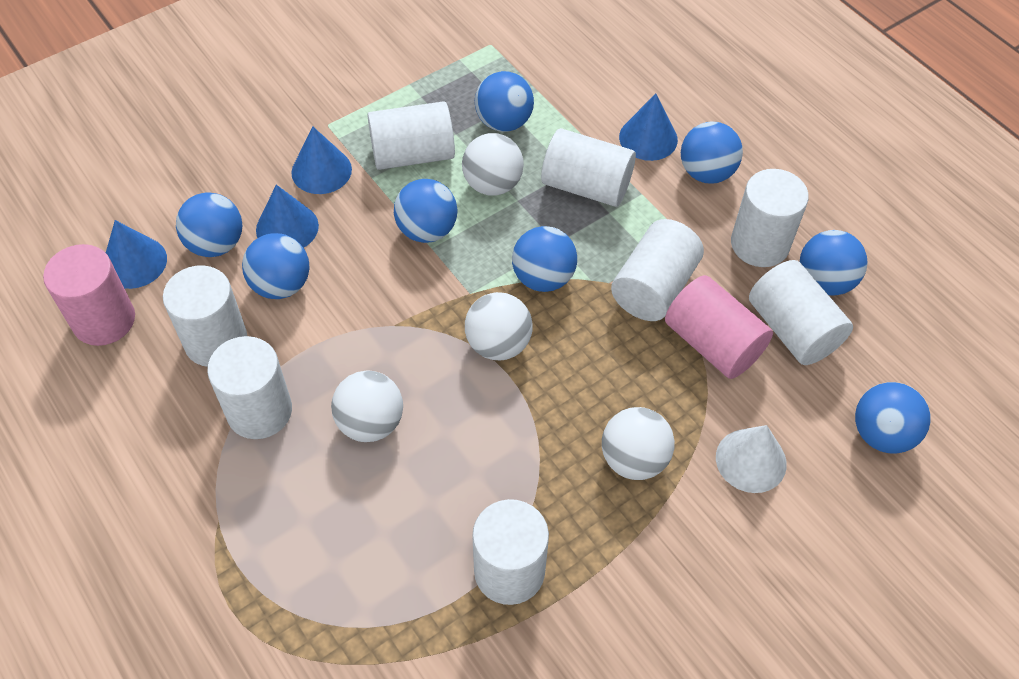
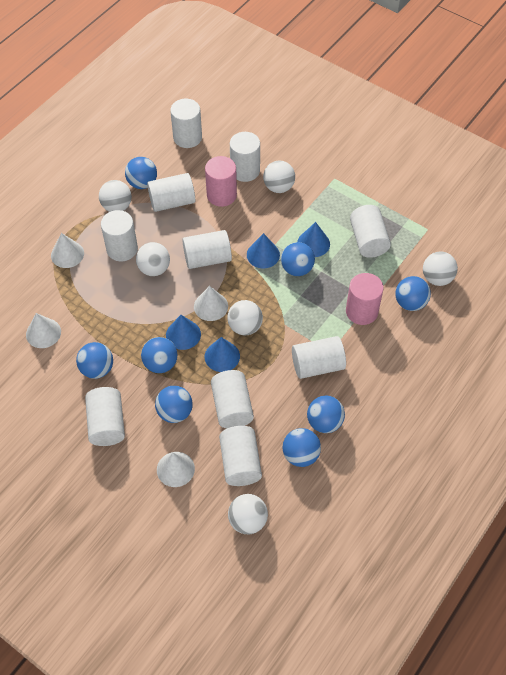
white ball: 4 -> 6
white cone: 1 -> 4
white cylinder: 8 -> 10

